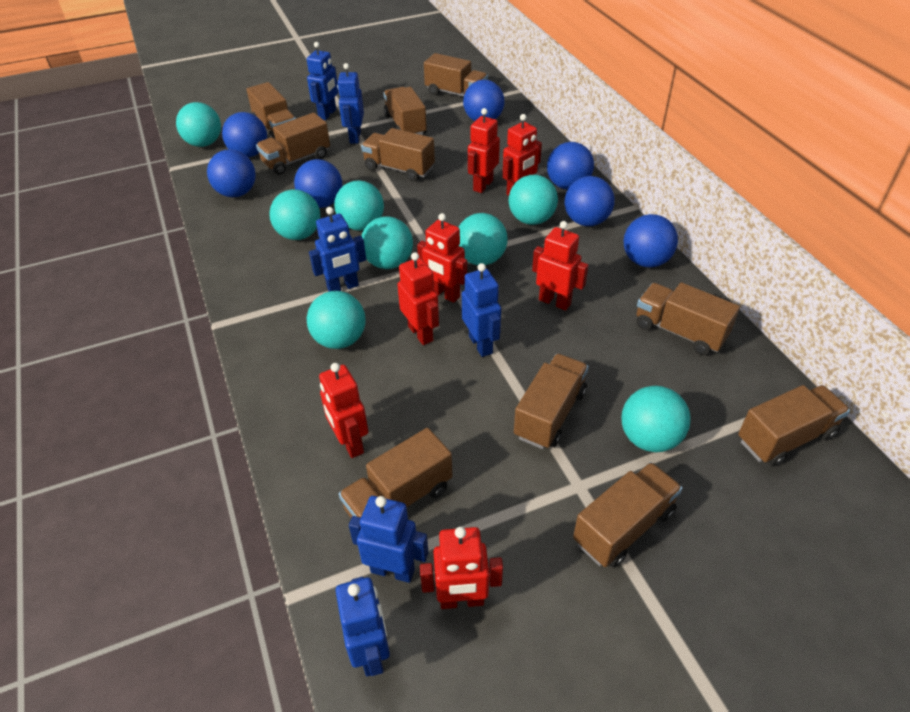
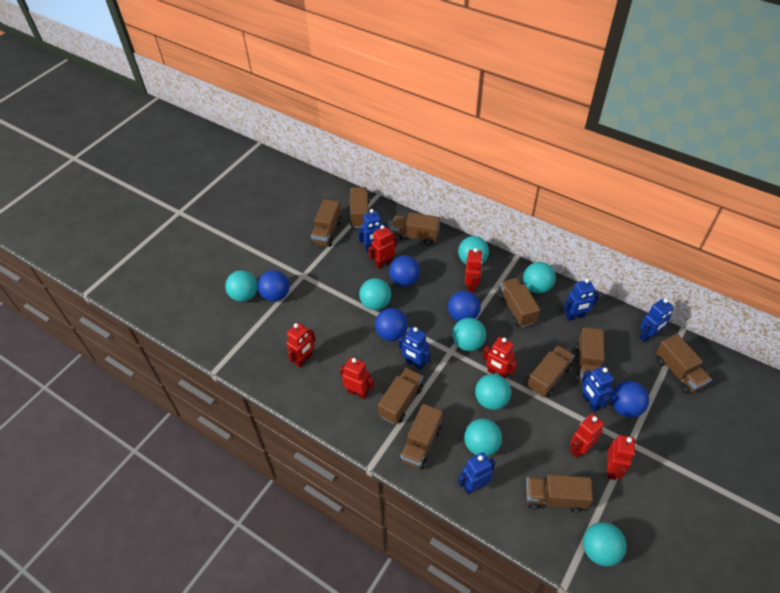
blue ball: 7 -> 5

